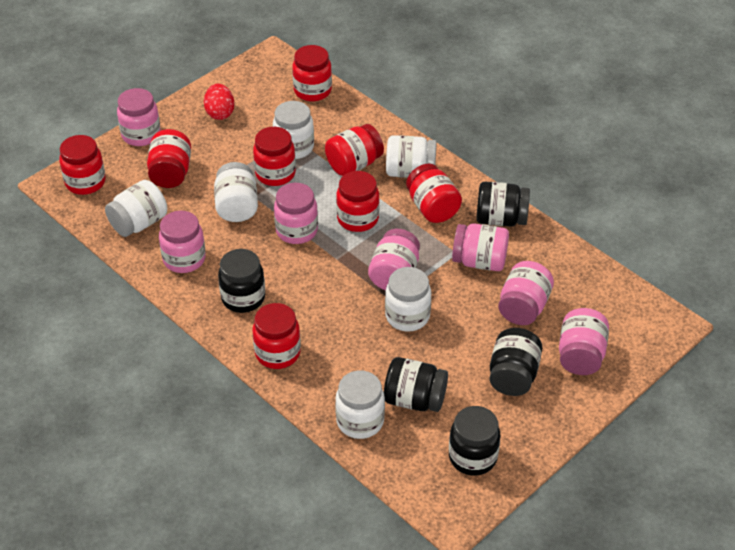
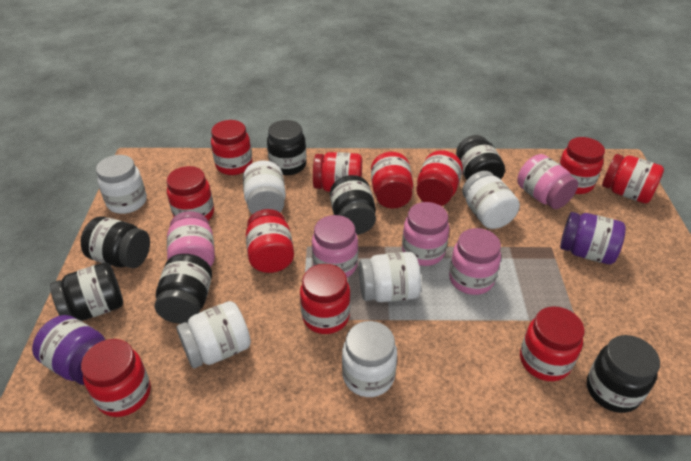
black jar: 5 -> 7
pink jar: 7 -> 5
purple jar: 0 -> 2
red egg: 1 -> 0
red jar: 8 -> 11

